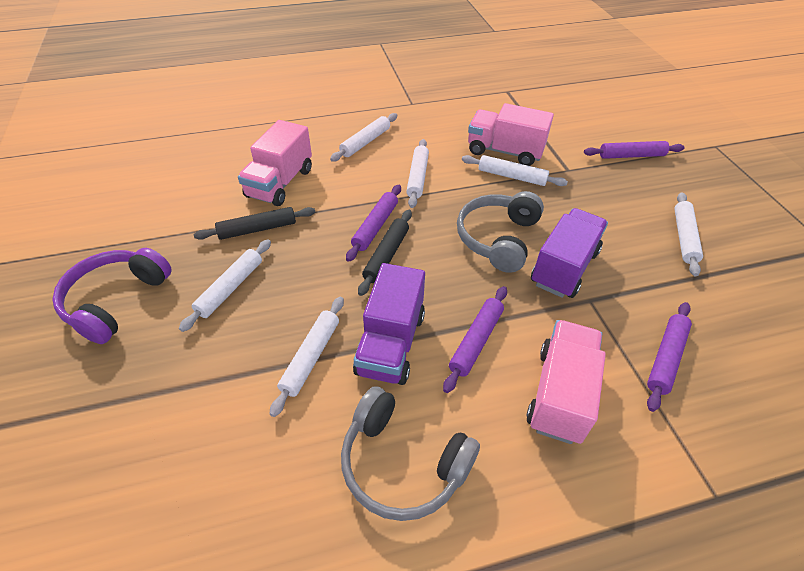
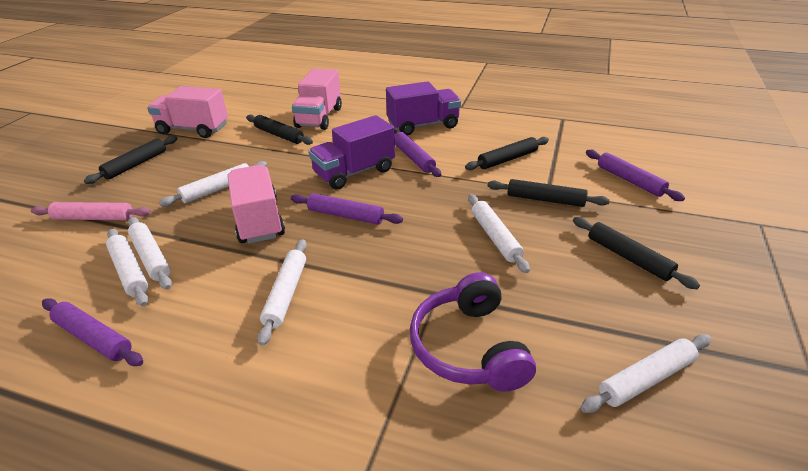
black rolling pin: 2 -> 5
grey headphones: 2 -> 0
pink rolling pin: 0 -> 1

